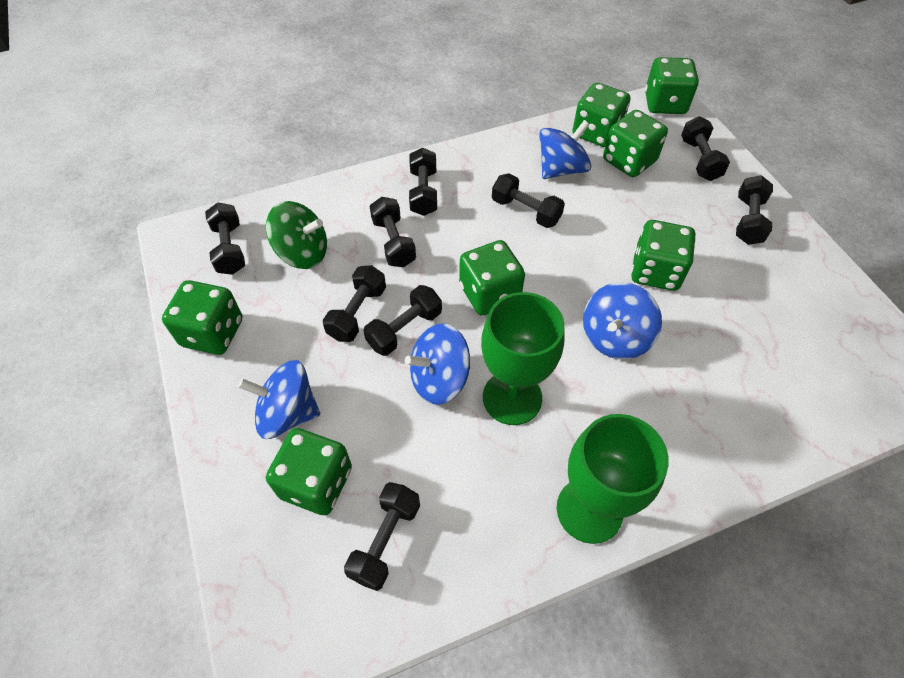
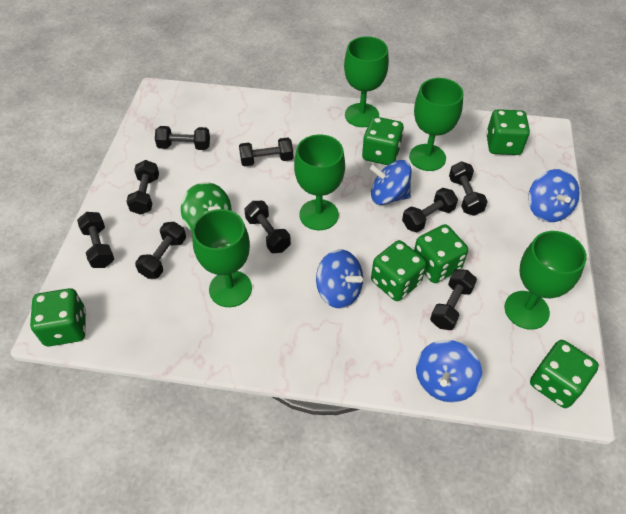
green dice: 7 -> 6
green goblet: 2 -> 5

